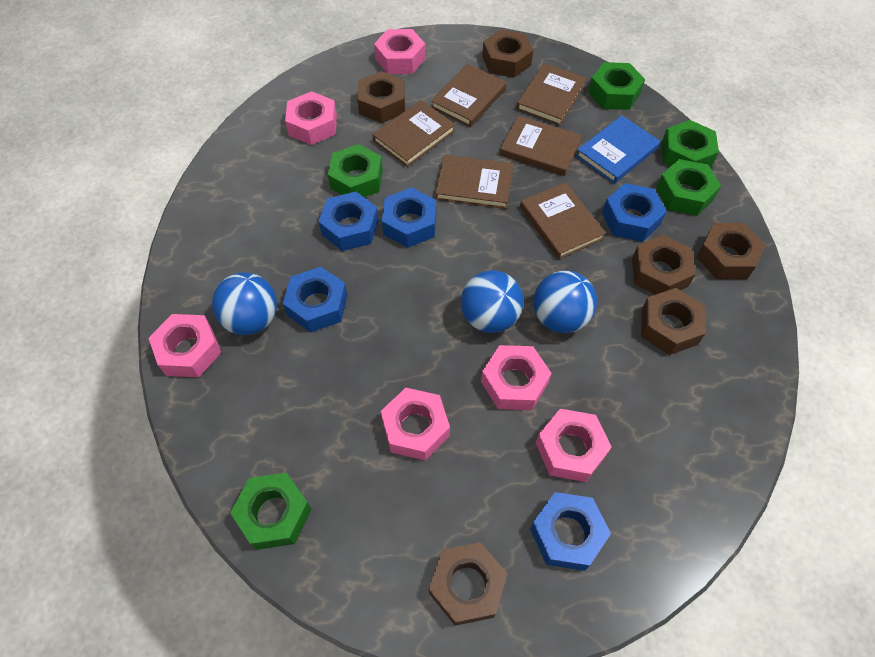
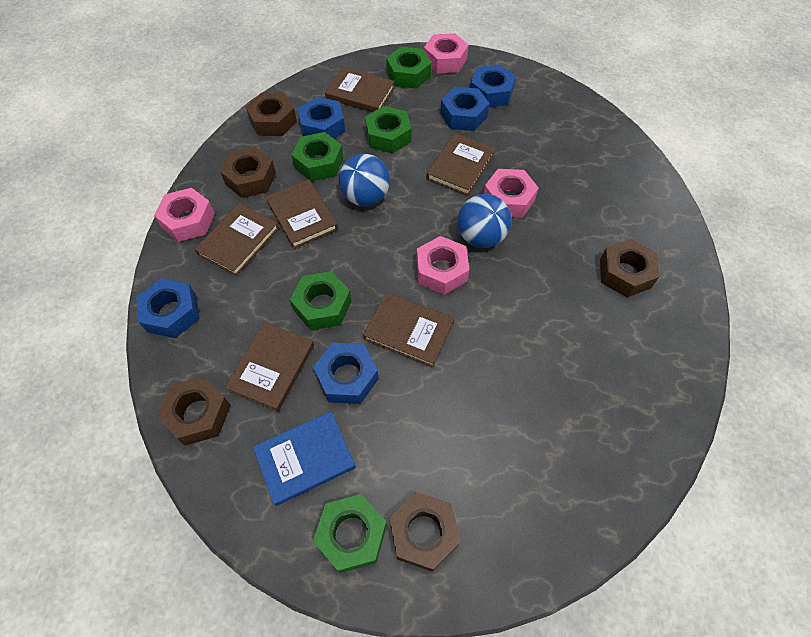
blue ball: 3 -> 2
brown nut: 6 -> 5
pink nut: 6 -> 4

